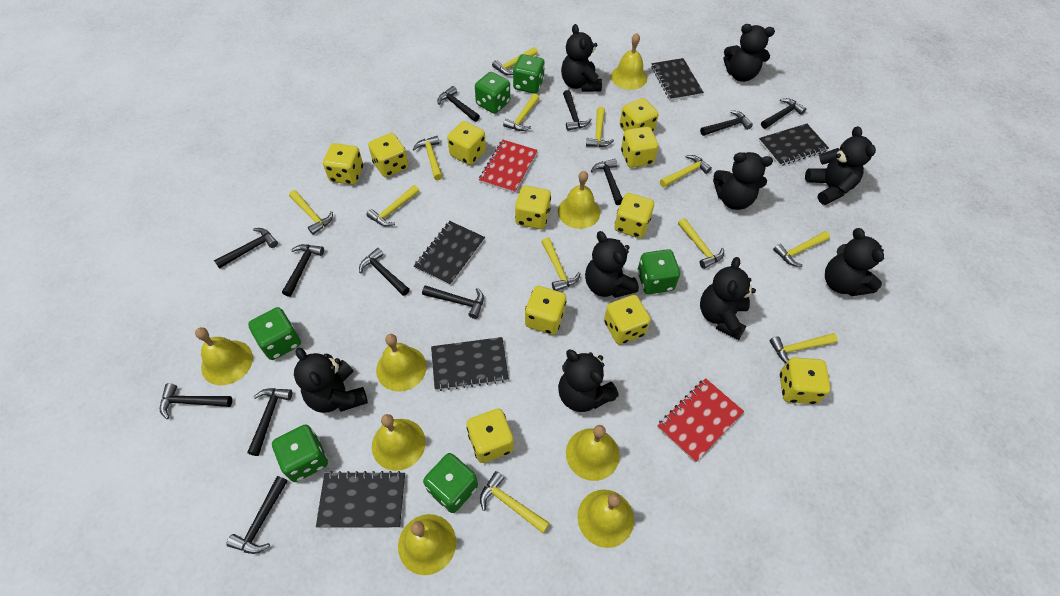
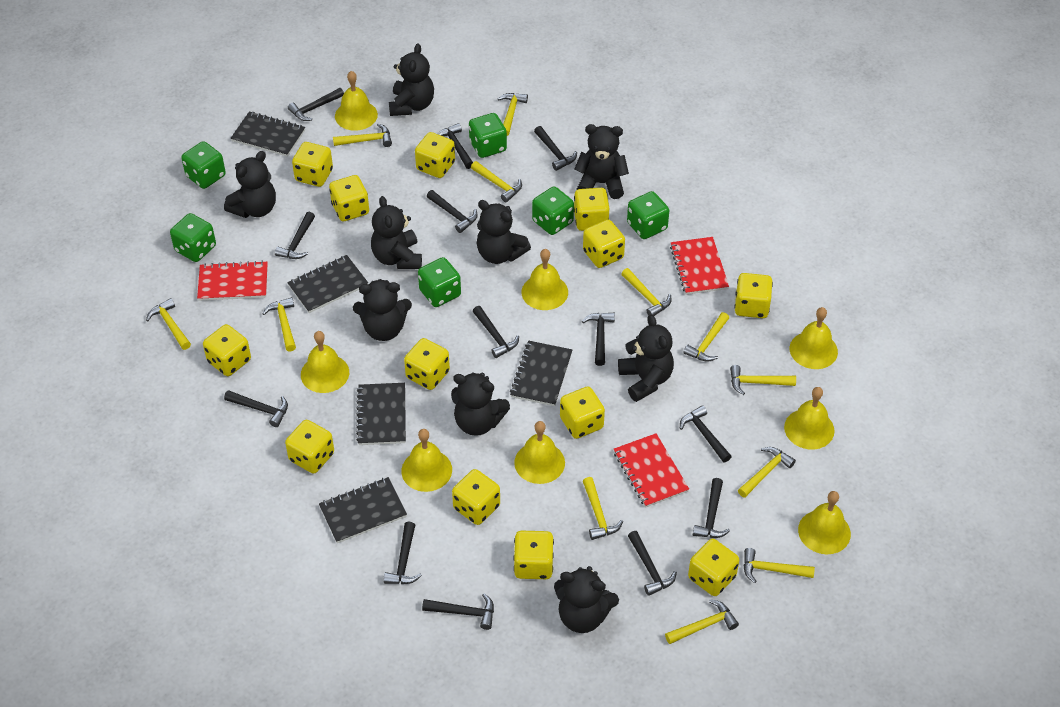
black hammer: 12 -> 13
red notebook: 2 -> 3
yellow dice: 11 -> 13

